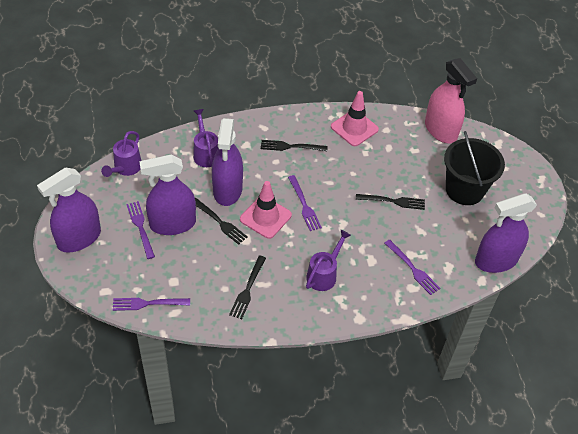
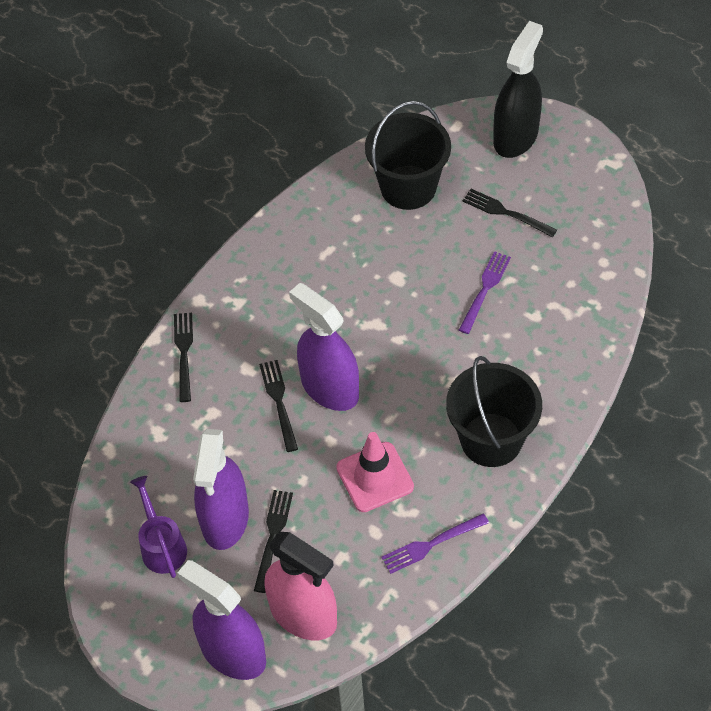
black bucket: 1 -> 2
black spray bottle: 0 -> 1
pink traffic cone: 2 -> 1
purple fork: 4 -> 2
purple spray bottle: 4 -> 3
purple watering can: 3 -> 1

